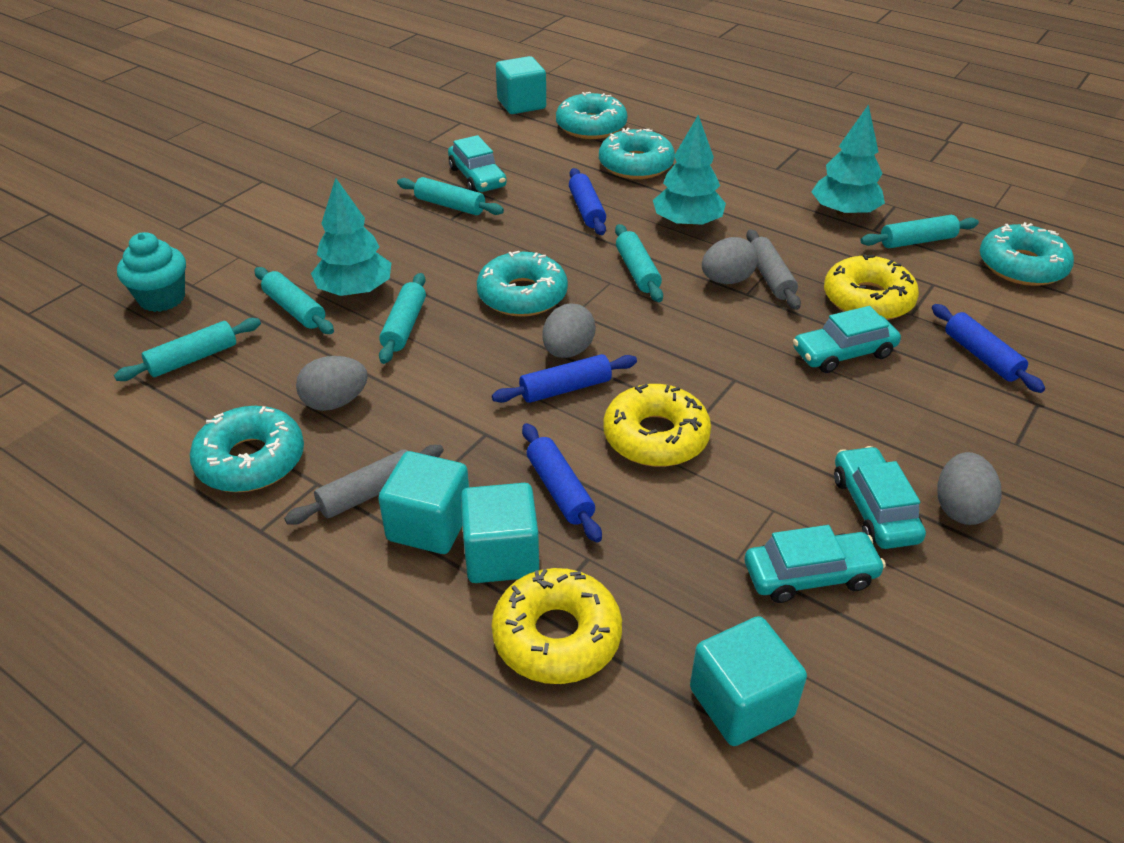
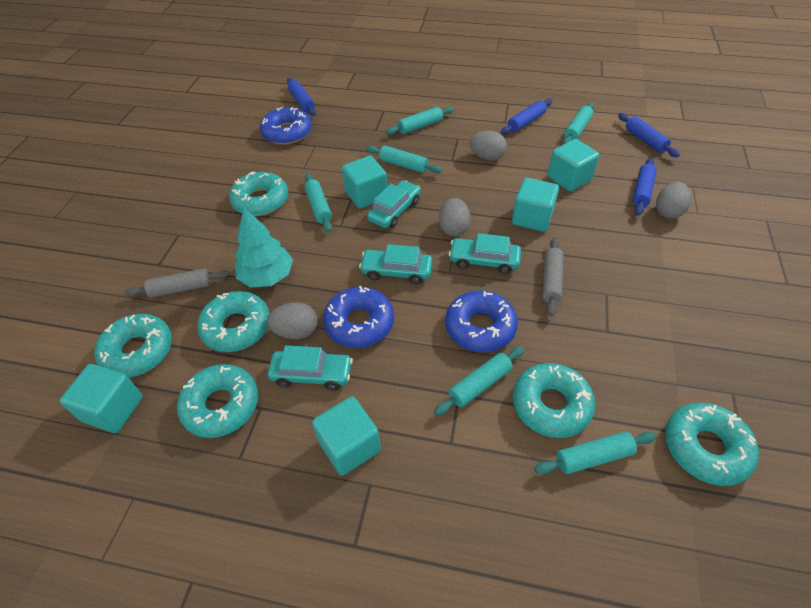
blue donut: 0 -> 3
turquoise cube: 4 -> 5
turquoise cupcake: 1 -> 0
turquoise donut: 5 -> 6
turquoise tree: 3 -> 1
yellow donut: 3 -> 0

